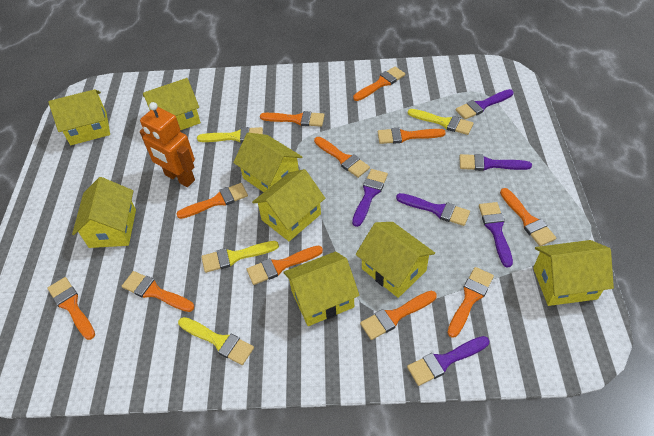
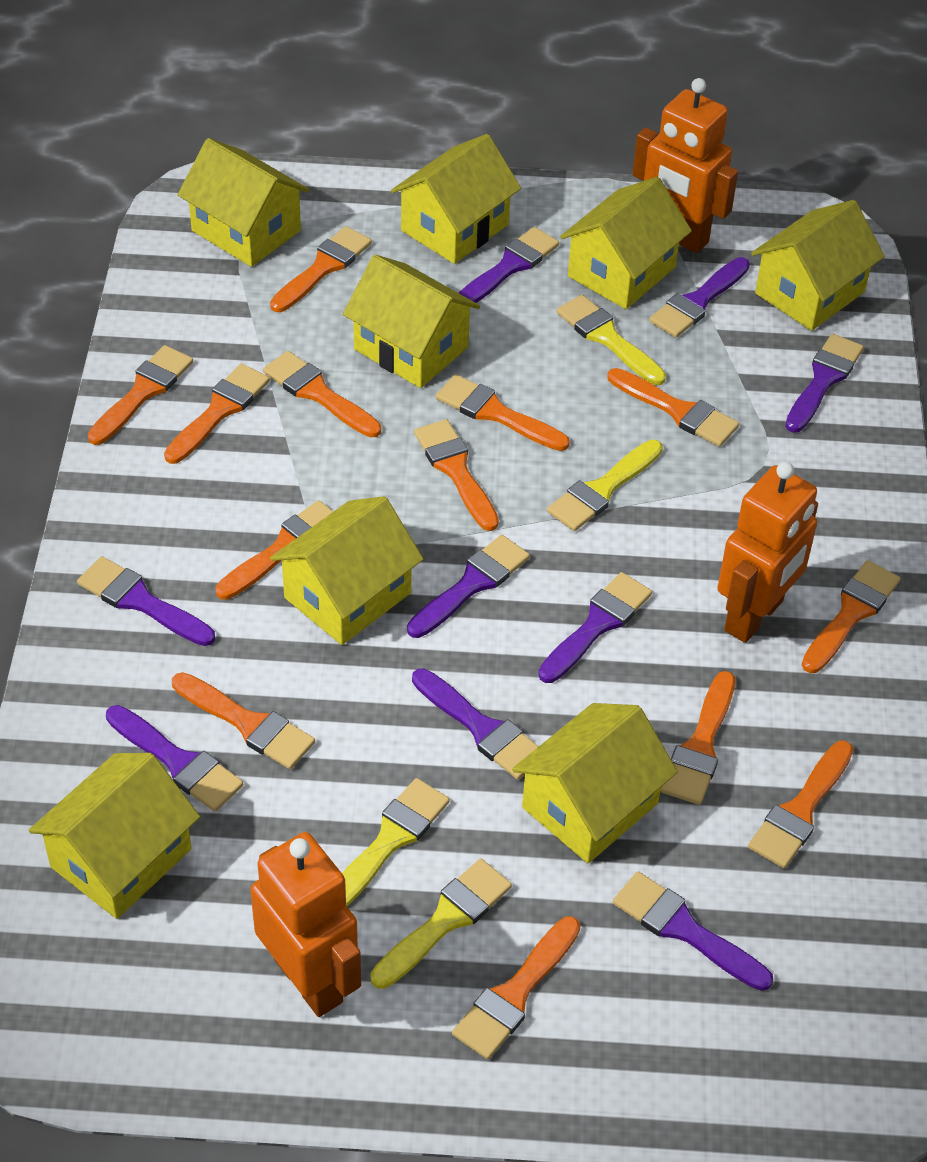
orange brush: 11 -> 13
orange robot: 1 -> 3
purple brush: 6 -> 9

